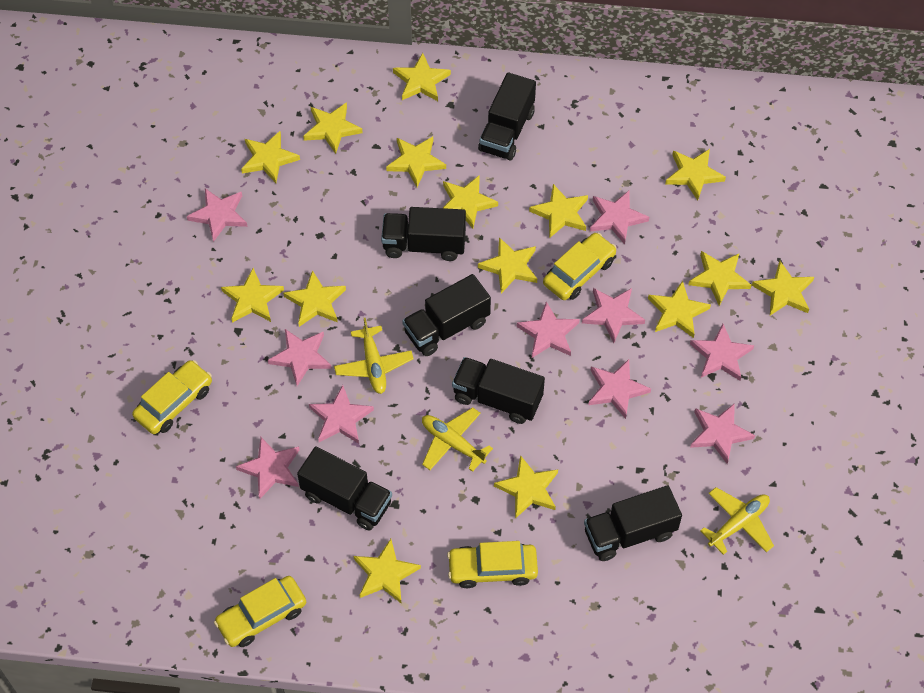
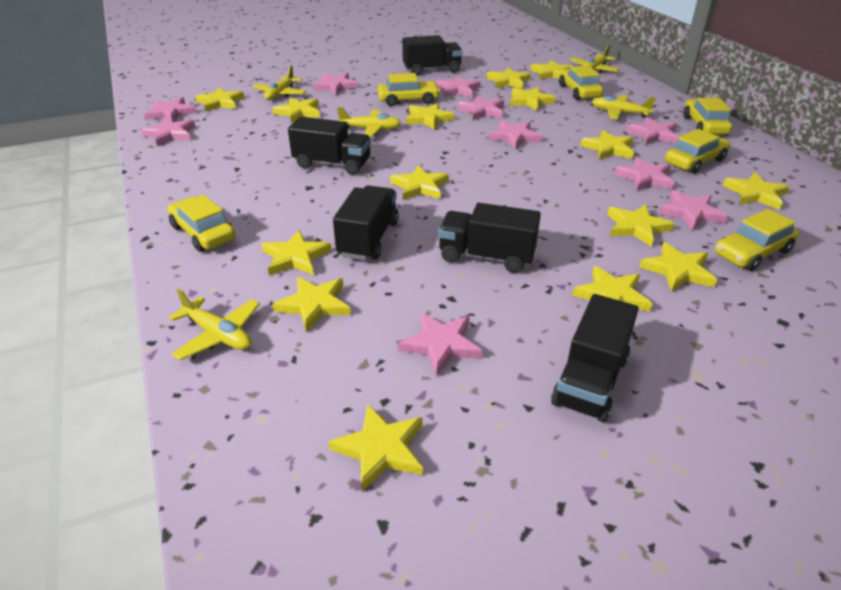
black truck: 6 -> 5
yellow car: 4 -> 6
yellow plane: 3 -> 5

